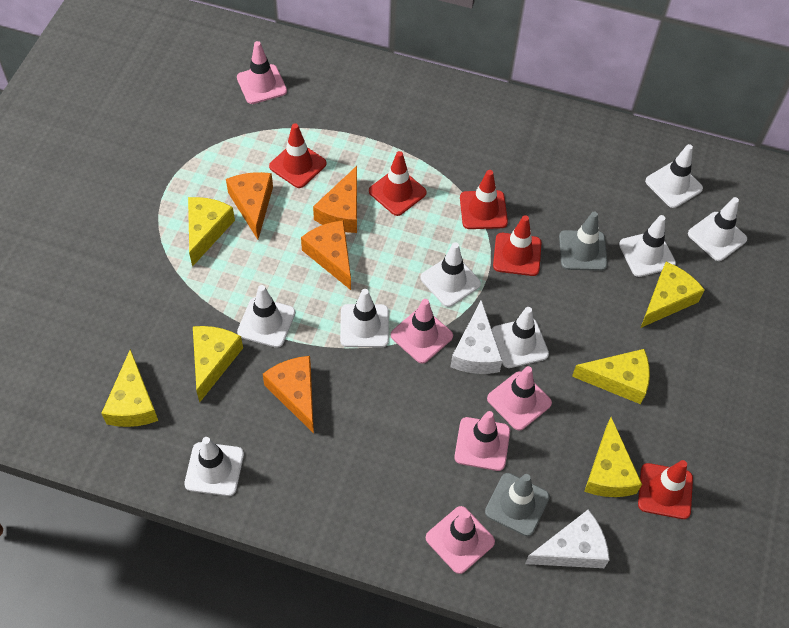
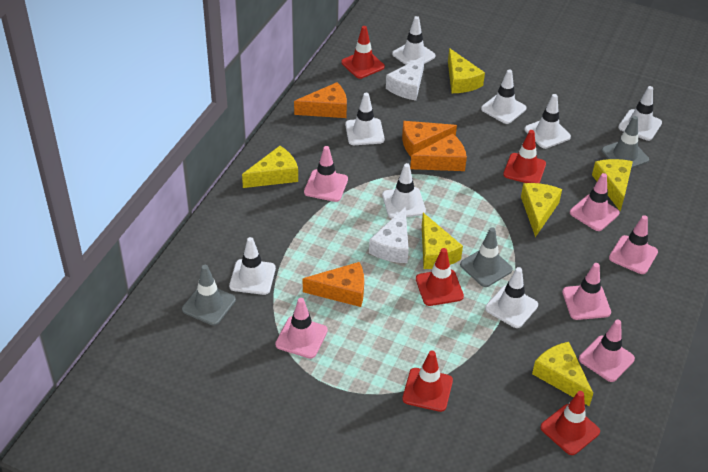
grey traffic cone: 2 -> 3
pink traffic cone: 5 -> 6

